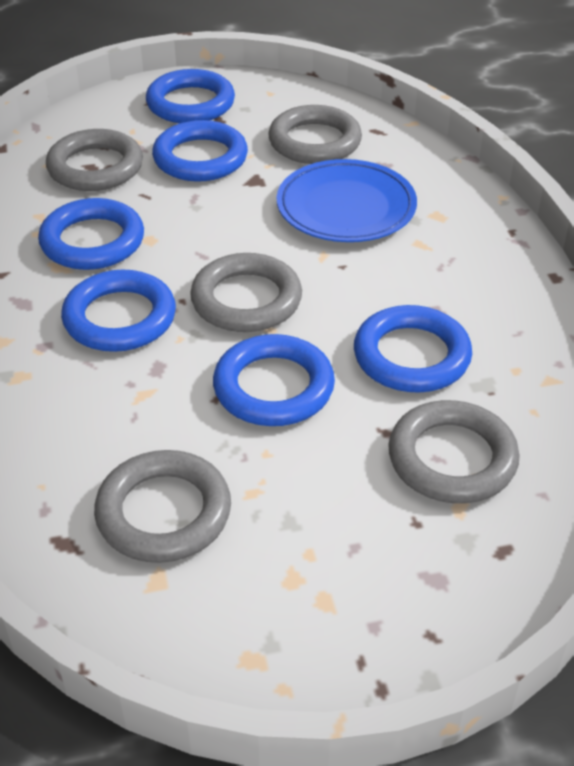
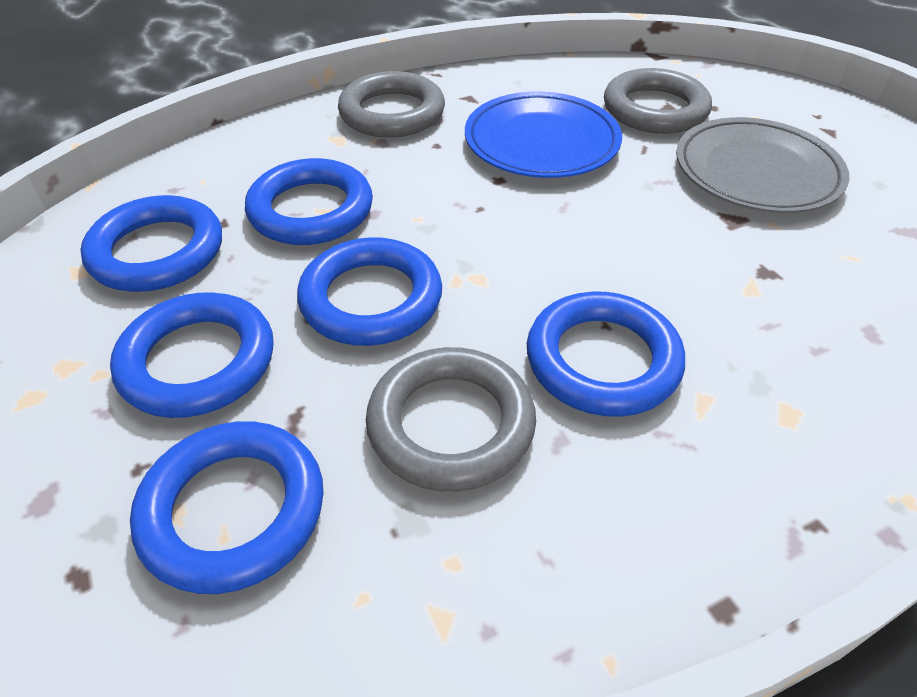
grey plate: 0 -> 1
grey ring: 5 -> 3

